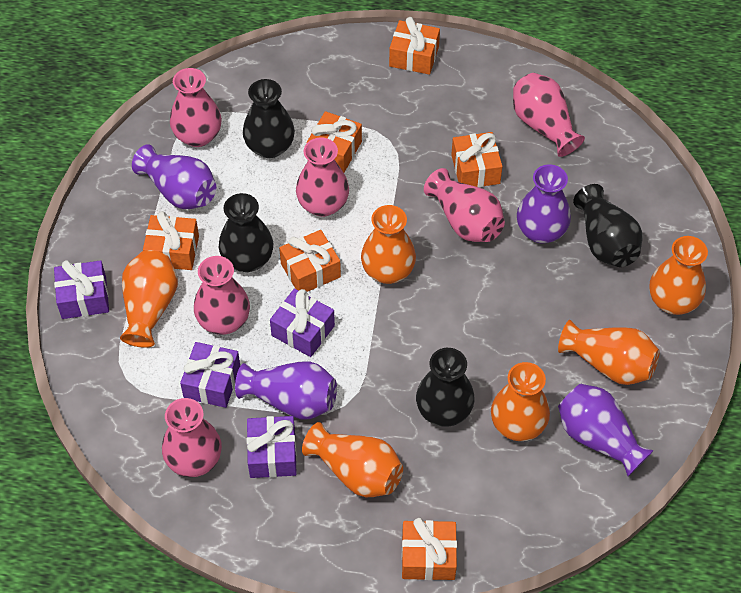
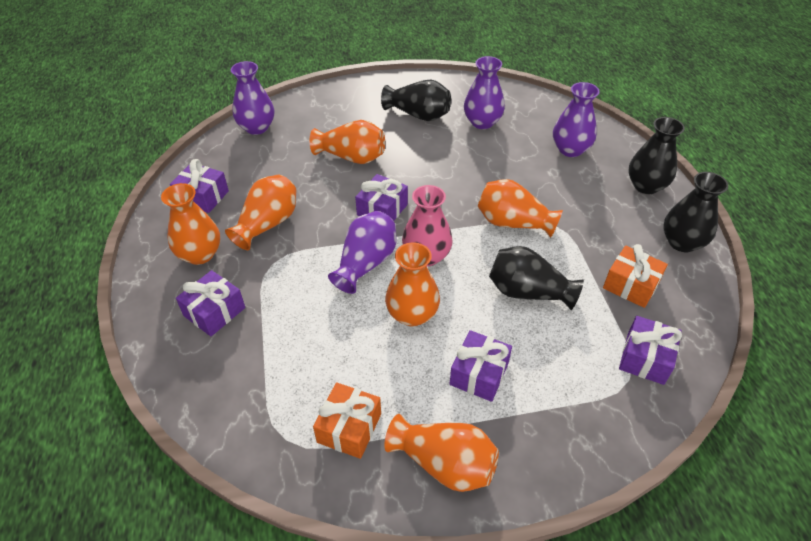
orange gift: 6 -> 2
pink vase: 6 -> 1
purple gift: 4 -> 5

